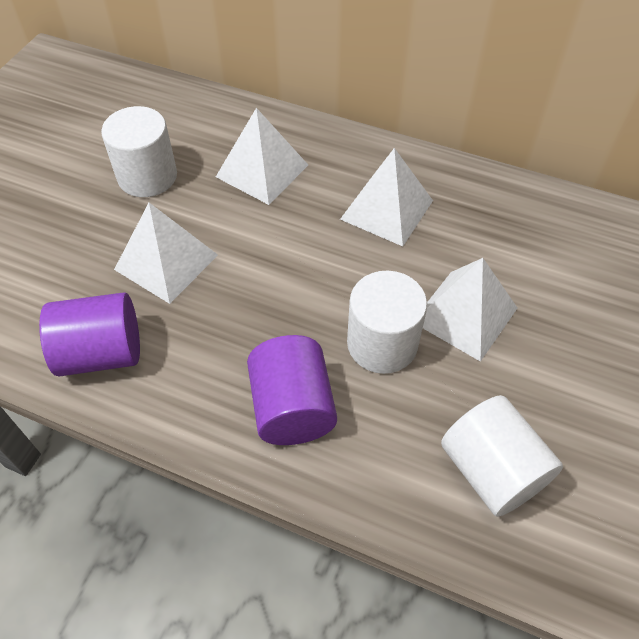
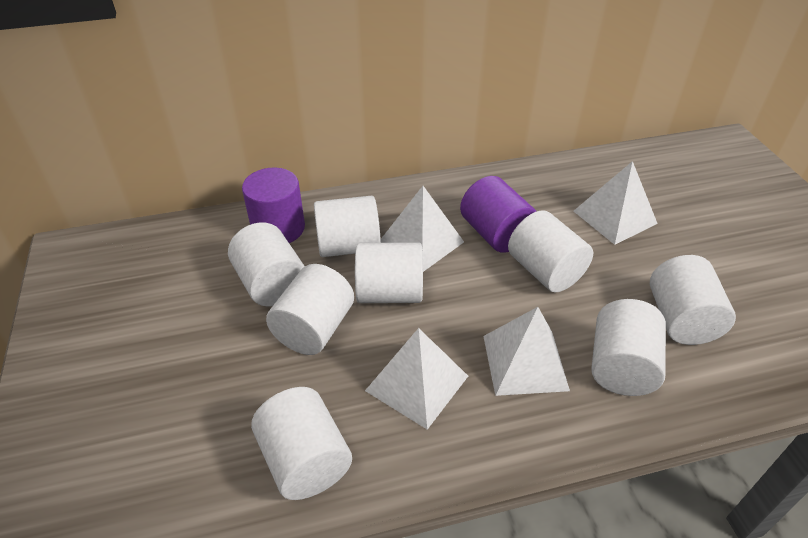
white cylinder: 3 -> 8

